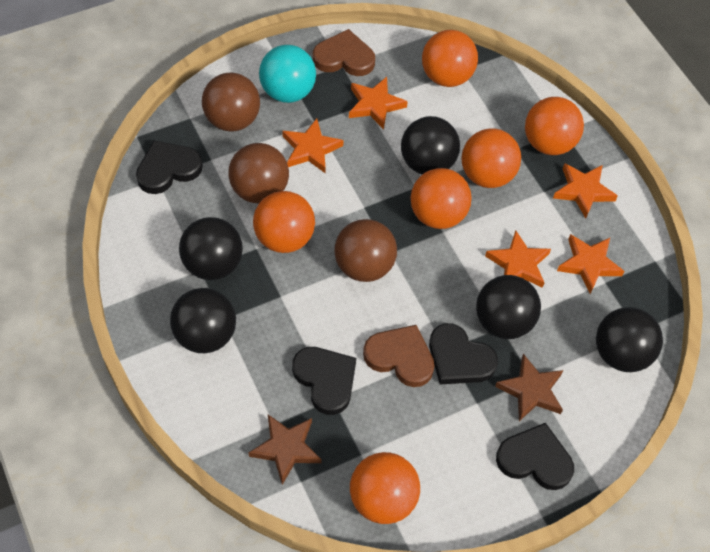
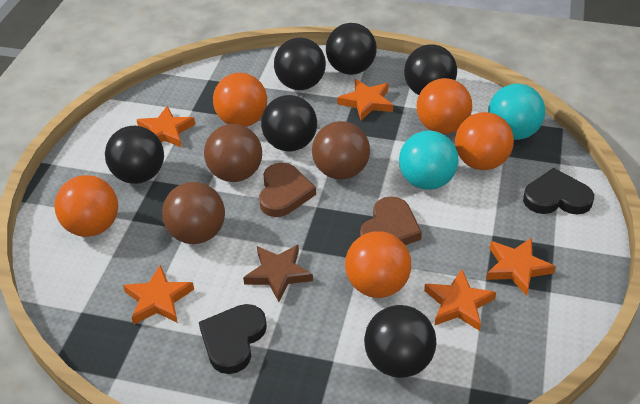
black ball: 5 -> 6
black heart: 4 -> 2
brown star: 2 -> 1
orange ball: 6 -> 5
turquoise ball: 1 -> 2

